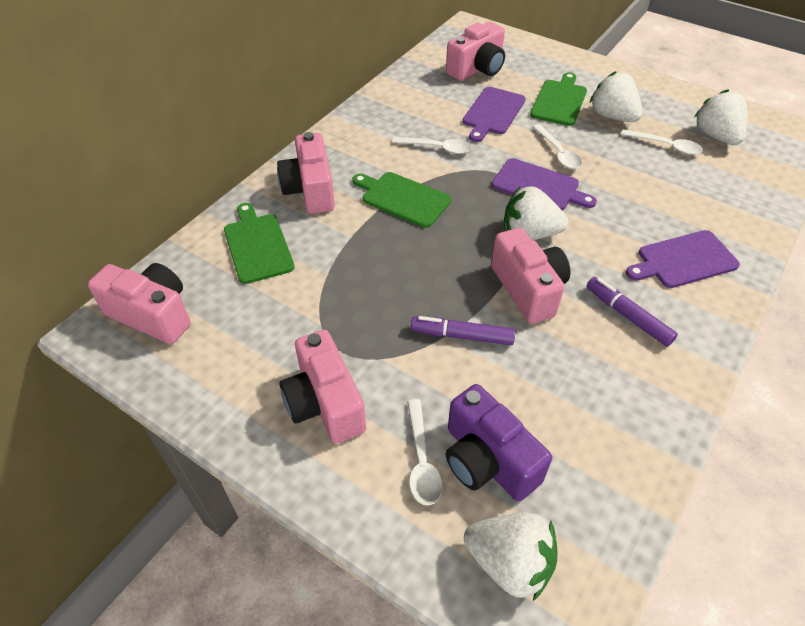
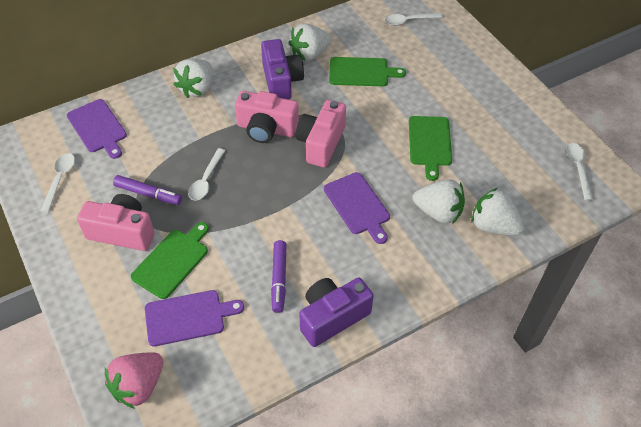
pink camera: 5 -> 3
pink strawberry: 0 -> 1
purple camera: 1 -> 2

